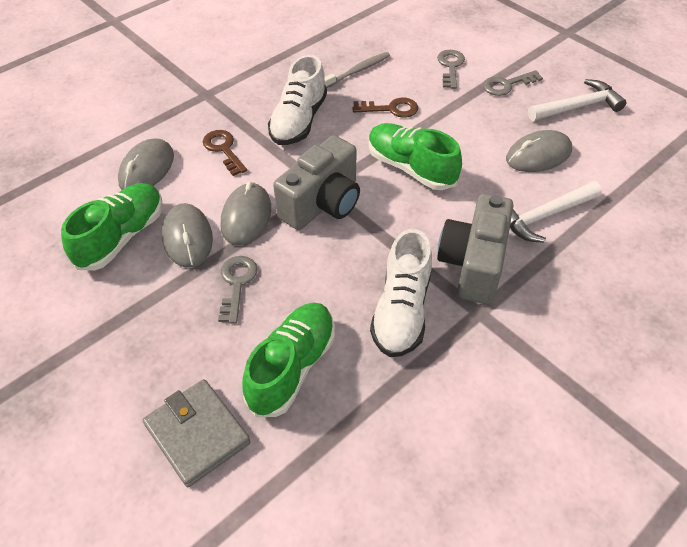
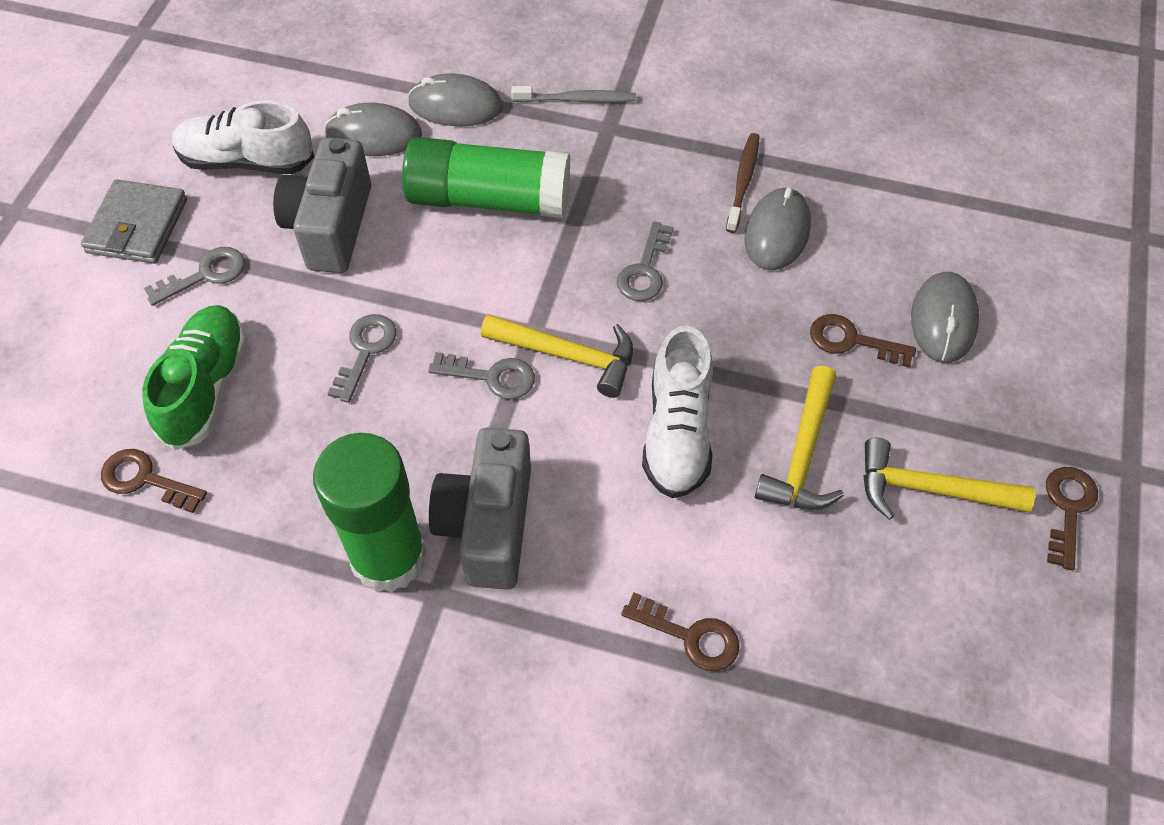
brown key: 2 -> 4
brown toothbrush: 0 -> 1
green glue stick: 0 -> 2
green shoe: 3 -> 1
grey key: 3 -> 4
white hammer: 2 -> 0
yellow hammer: 0 -> 3

